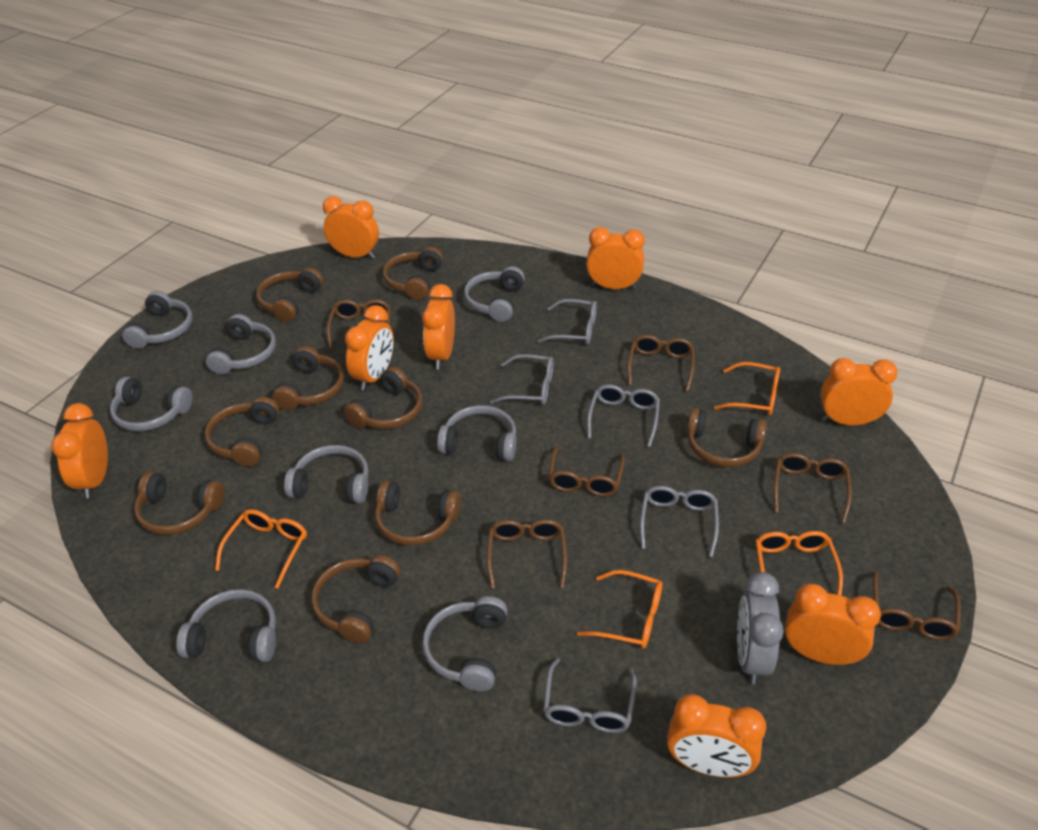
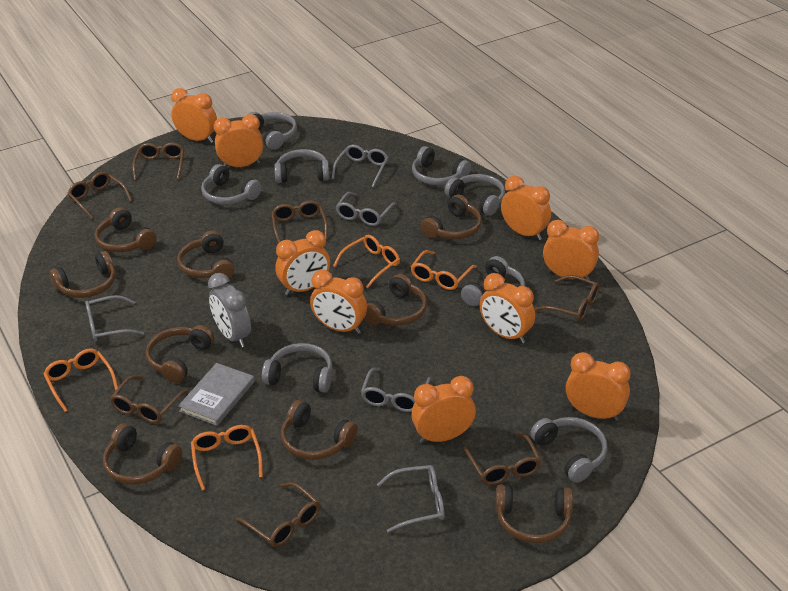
brown glasses: 6 -> 7
grey book: 0 -> 1
orange clock: 8 -> 9

